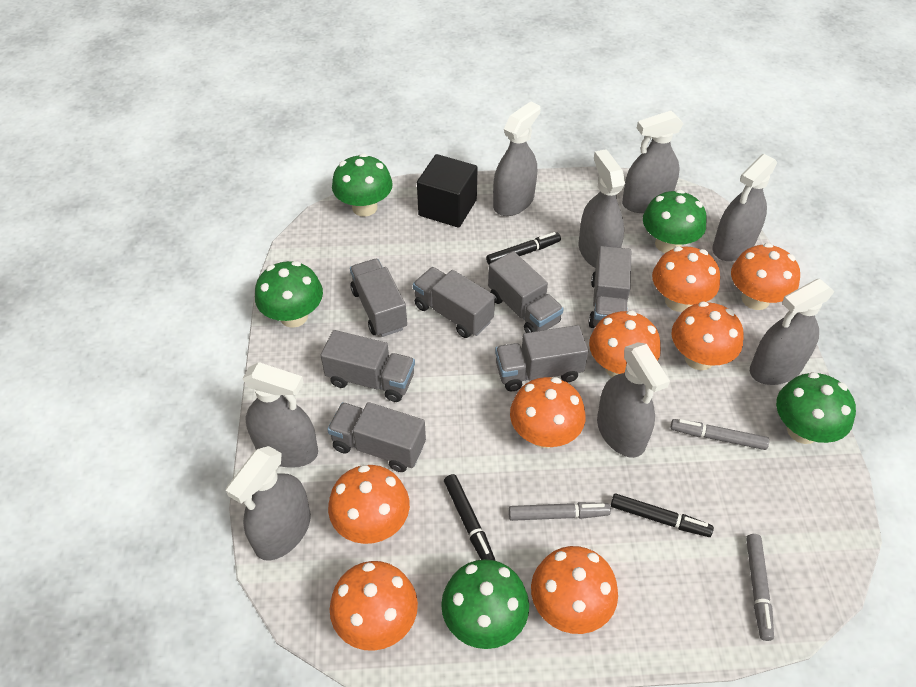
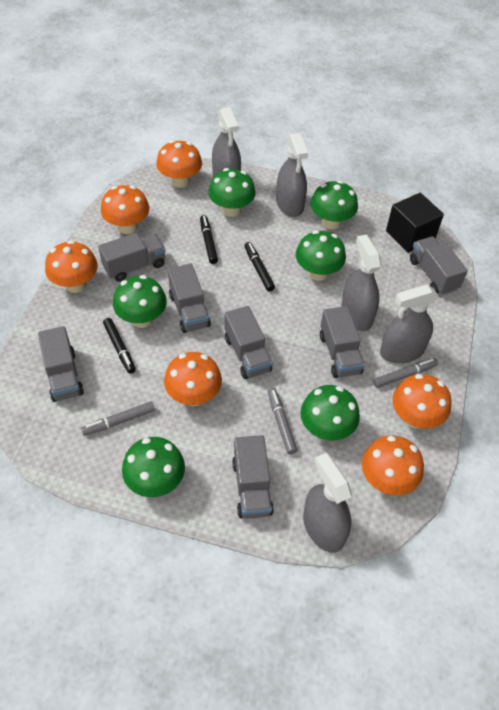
green mushroom: 5 -> 6
grey spray bottle: 8 -> 5
orange mushroom: 8 -> 6

